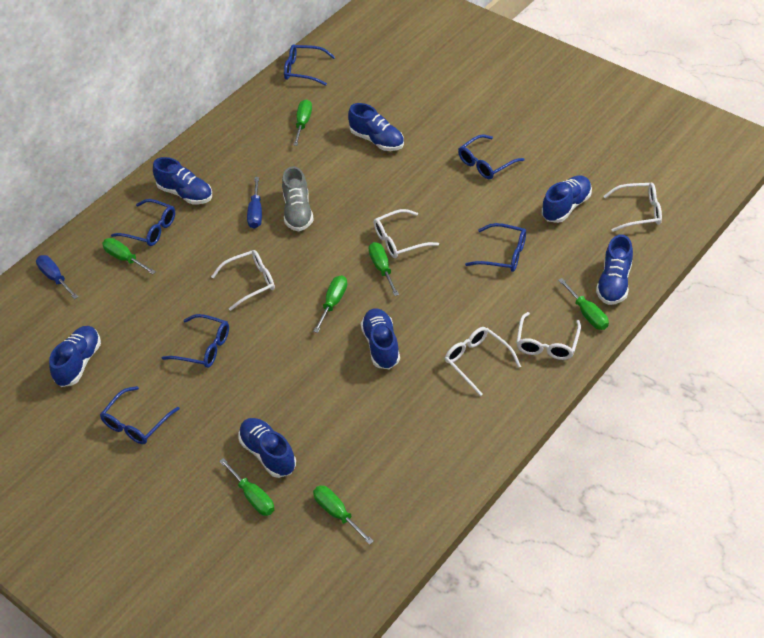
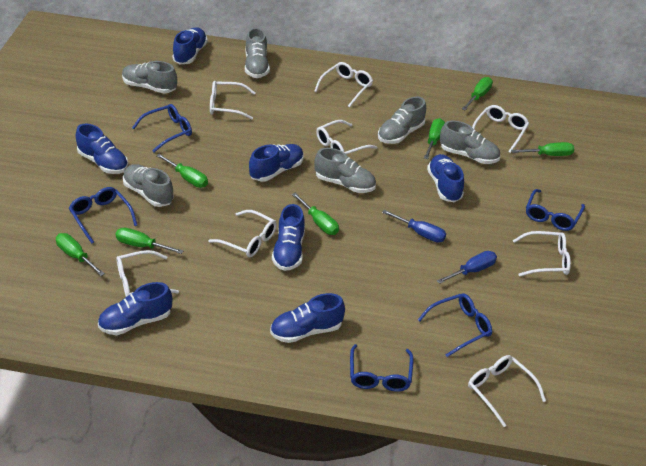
blue glasses: 6 -> 5
grey shoe: 1 -> 6
white glasses: 5 -> 8

